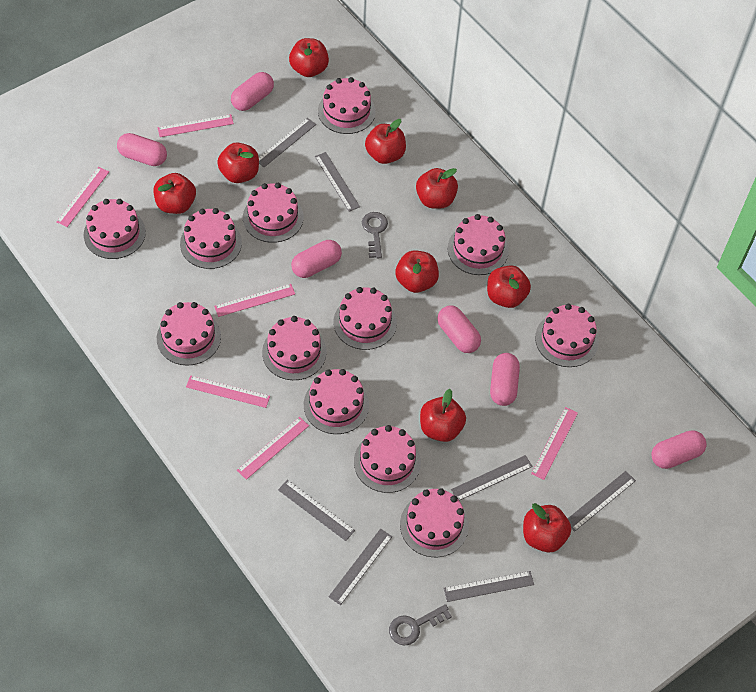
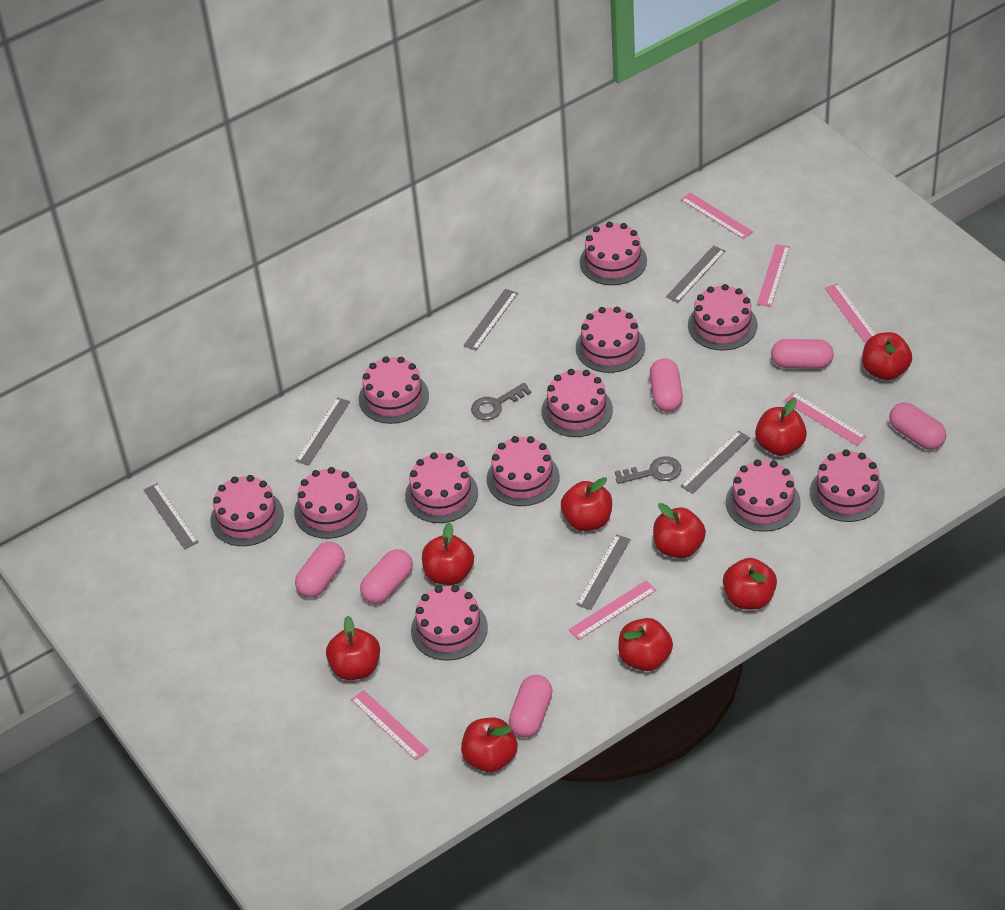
grey ruler: 7 -> 6

